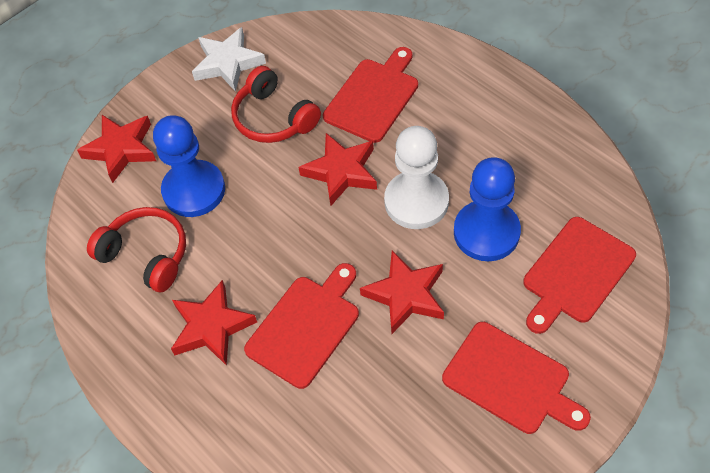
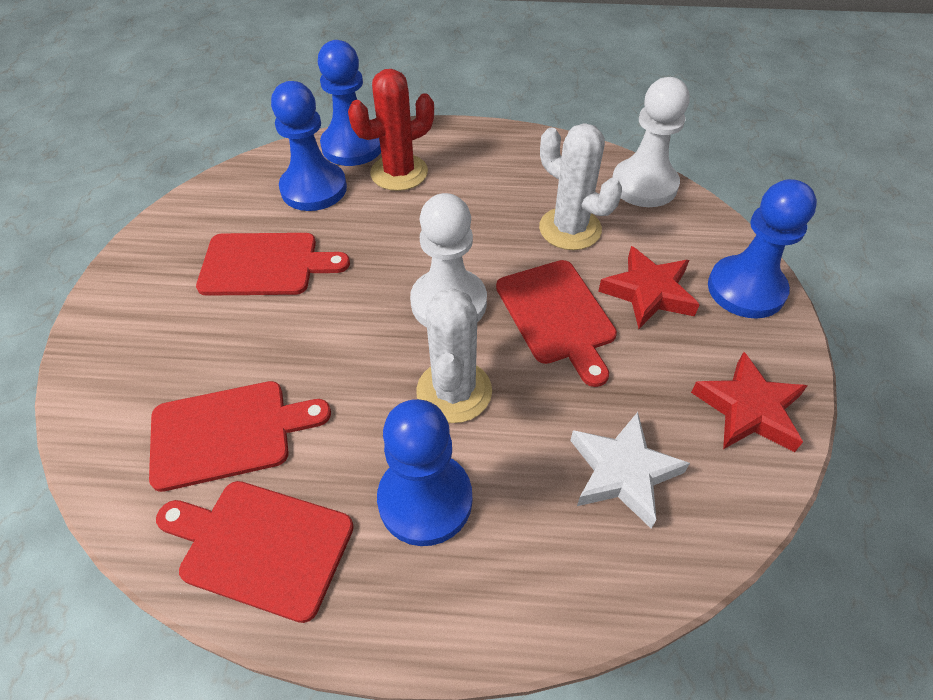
blue pawn: 2 -> 4
red cactus: 0 -> 1
red headphones: 2 -> 0
red star: 4 -> 2
white cactus: 0 -> 2
white pawn: 1 -> 2

